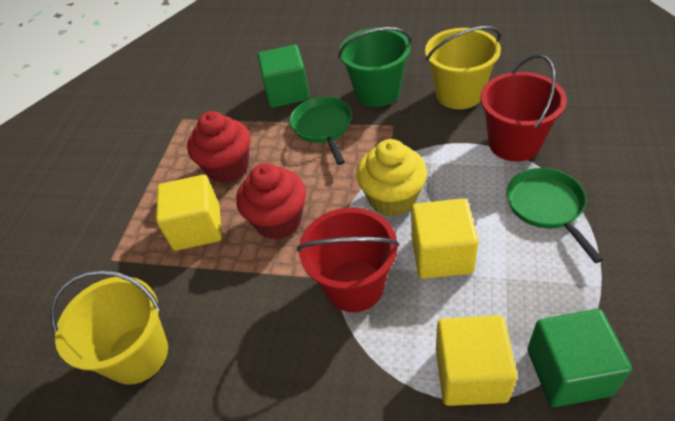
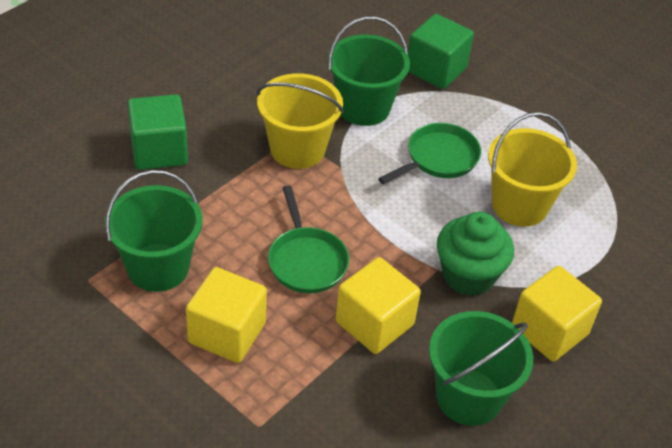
green bucket: 1 -> 3
green cupcake: 0 -> 1
red bucket: 2 -> 0
red cupcake: 2 -> 0
yellow cupcake: 1 -> 0

